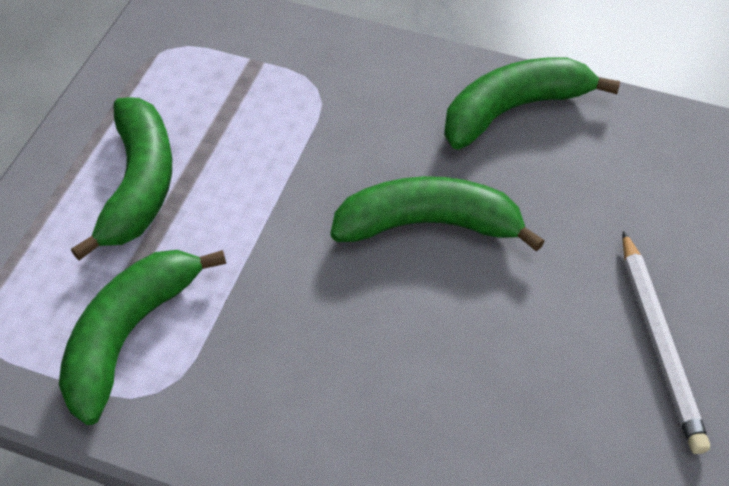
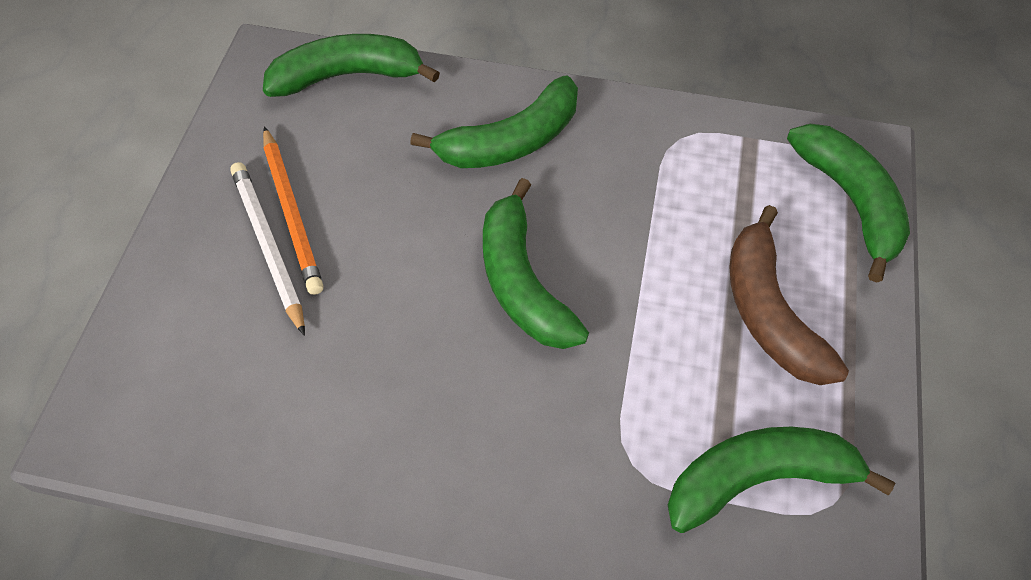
brown banana: 0 -> 1
green banana: 4 -> 5
orange pencil: 0 -> 1

